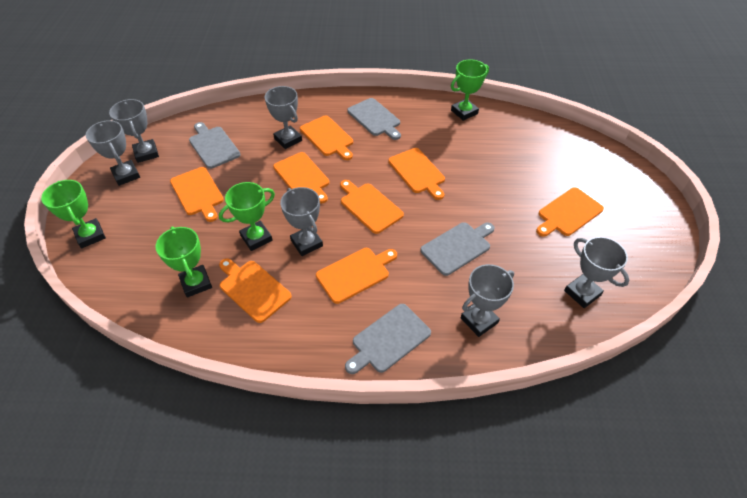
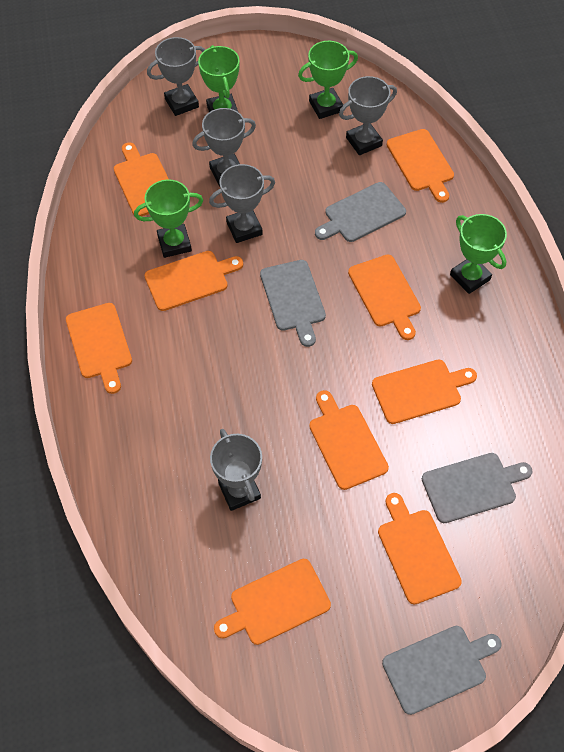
grey trophy: 6 -> 5
orange cutting board: 8 -> 9

